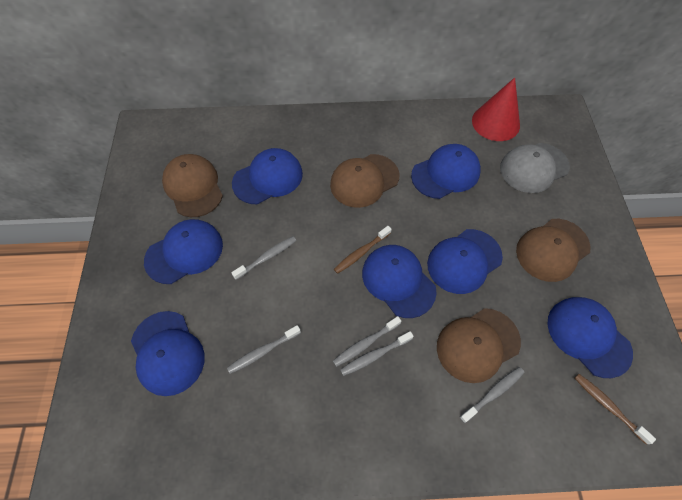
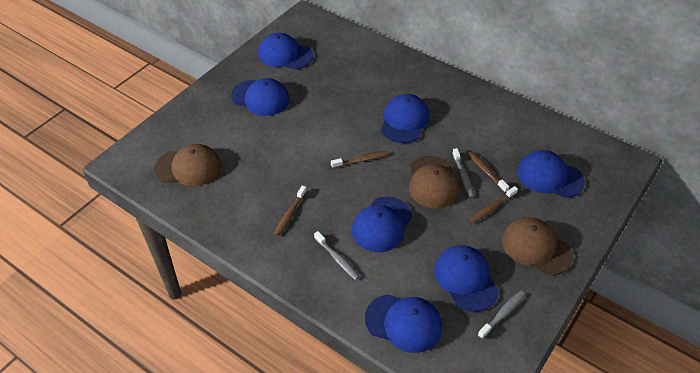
brown cap: 4 -> 3
brown toothbrush: 2 -> 4
grey cap: 1 -> 0
grey toothbrush: 5 -> 3
red cone: 1 -> 0

